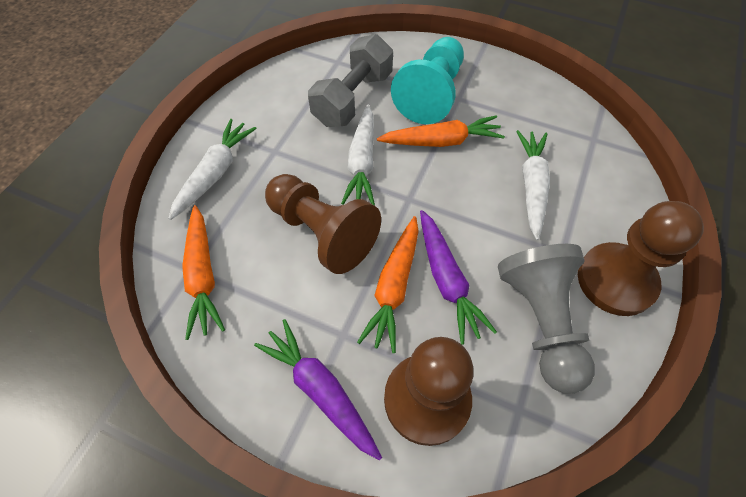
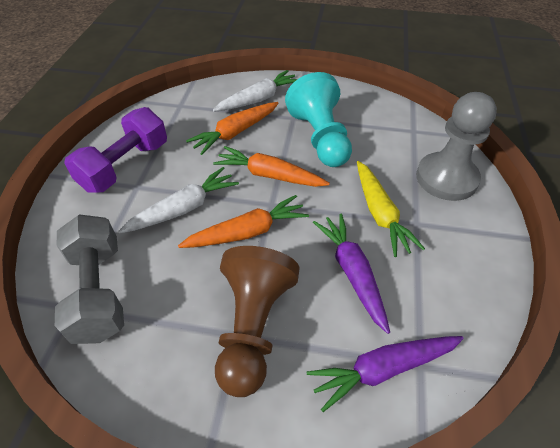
brown pawn: 3 -> 1
purple dumbbell: 0 -> 1
white carrot: 3 -> 2
yellow carrot: 0 -> 1

